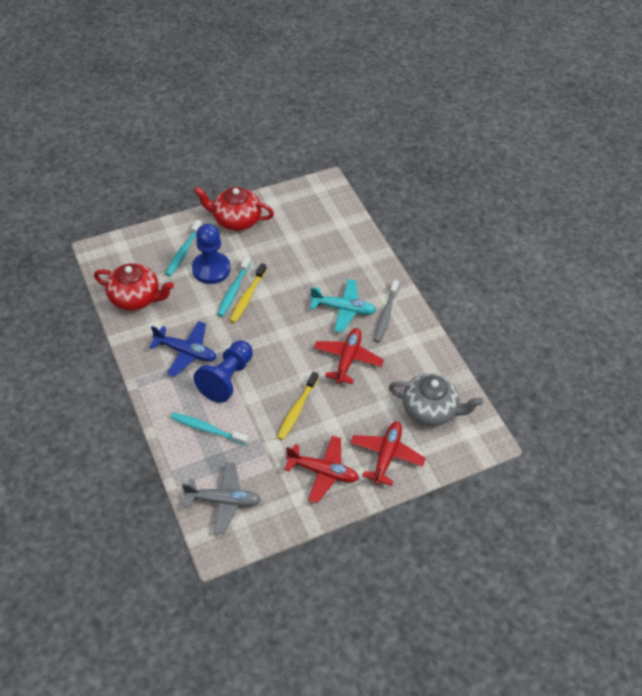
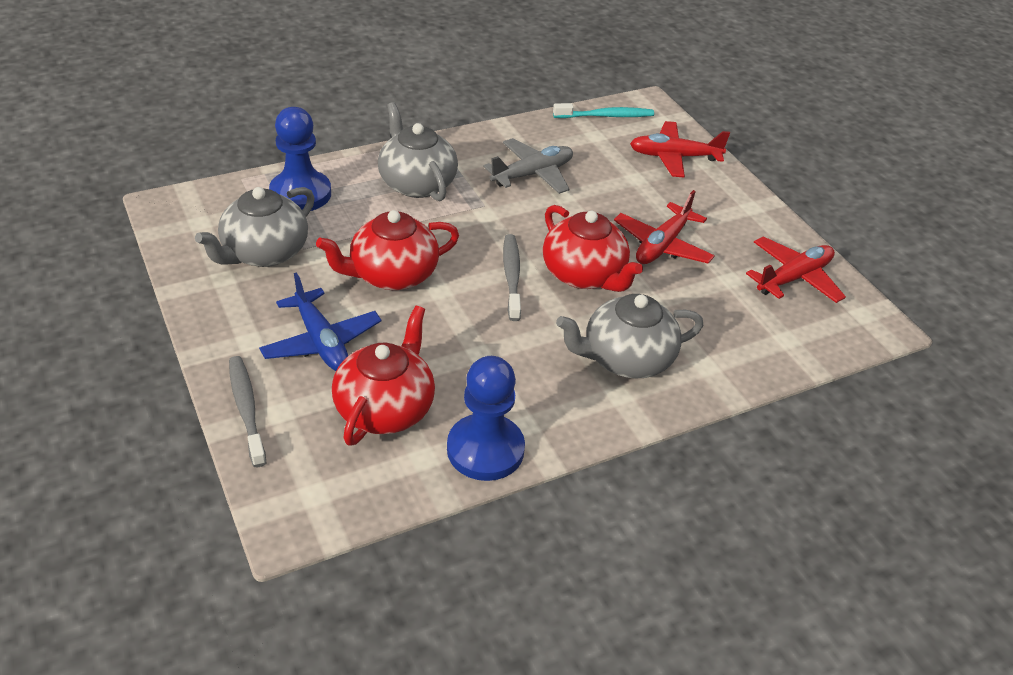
grey teapot: 1 -> 3
grey toothbrush: 1 -> 2
red teapot: 2 -> 3
turquoise plane: 1 -> 0
turquoise toothbrush: 3 -> 1
yellow toothbrush: 2 -> 0

